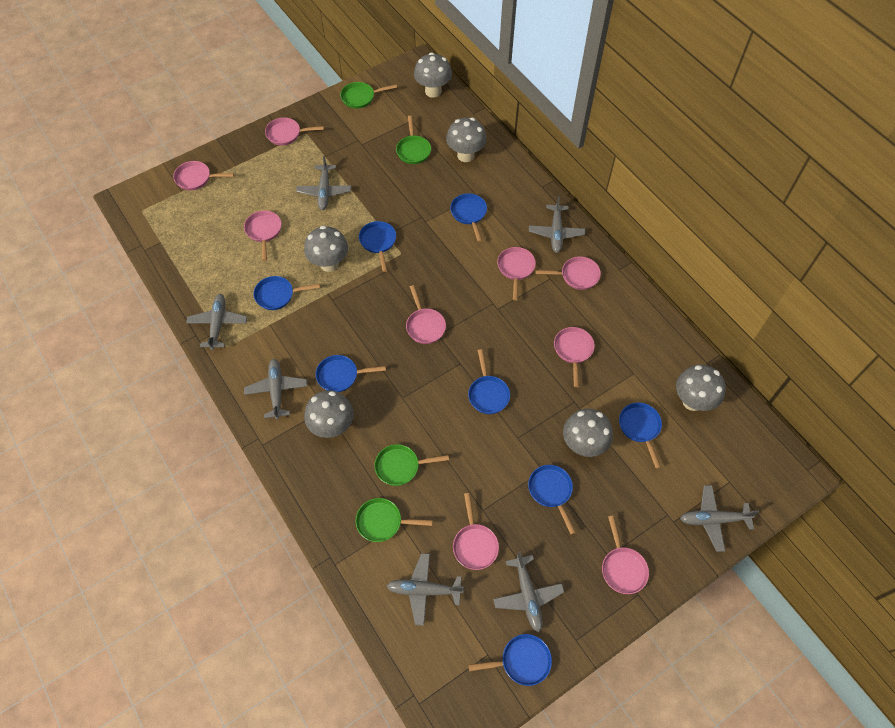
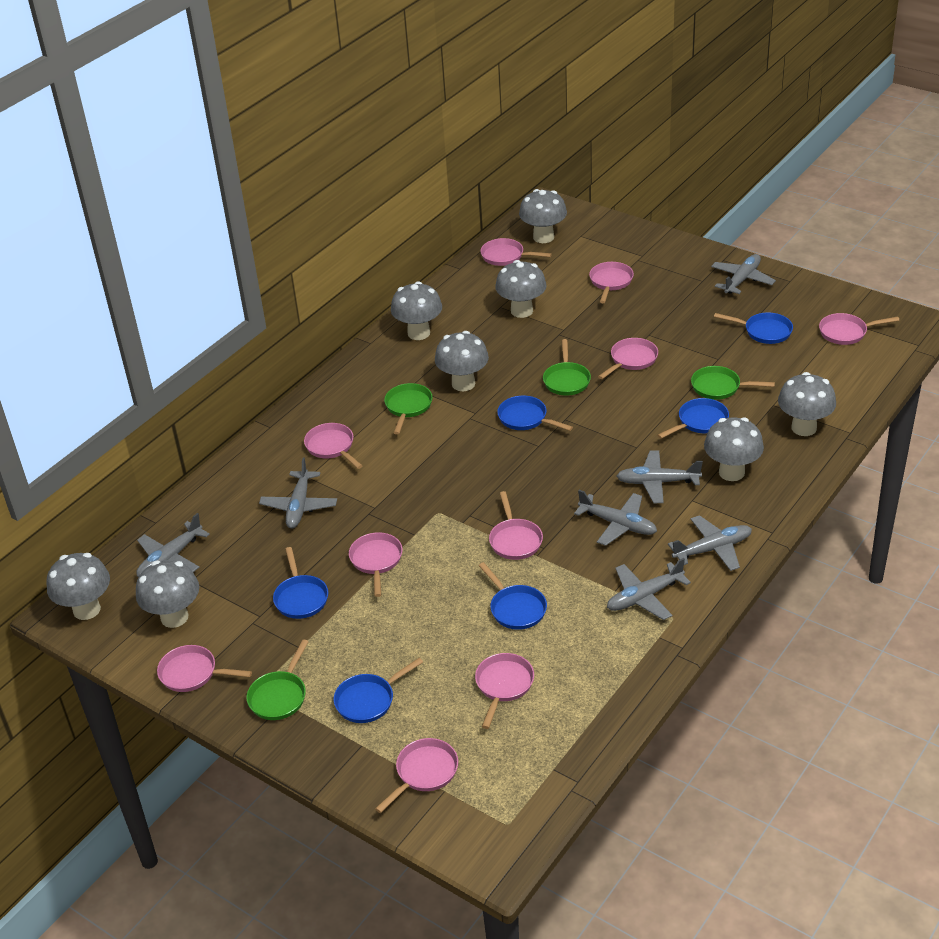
blue pan: 8 -> 6
grey mushroom: 6 -> 8
pink pan: 9 -> 10

